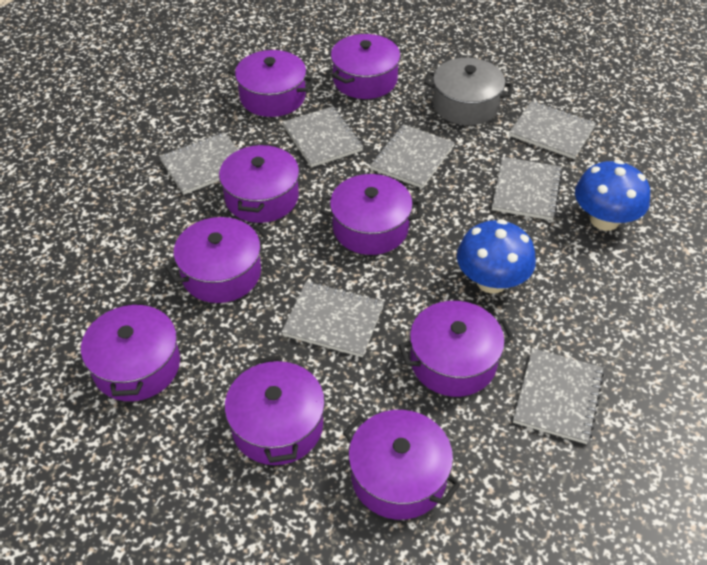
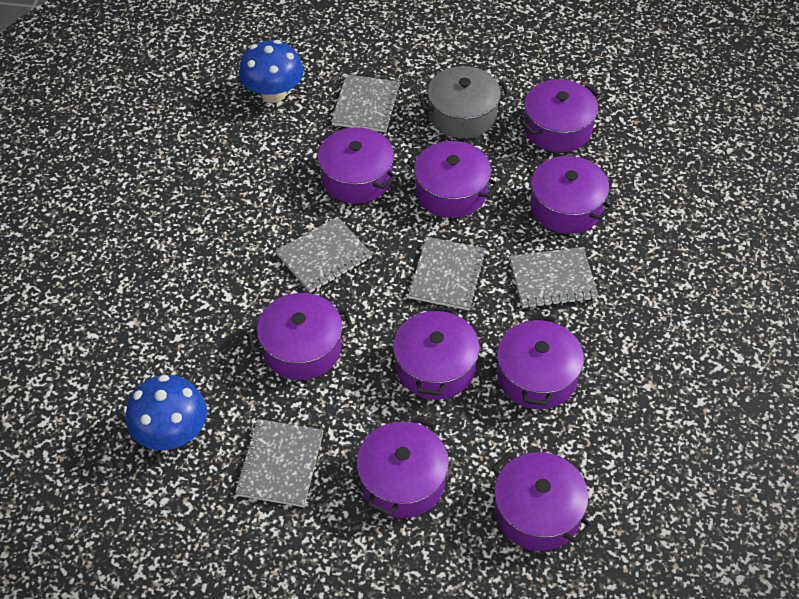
grey notebook: 7 -> 5

